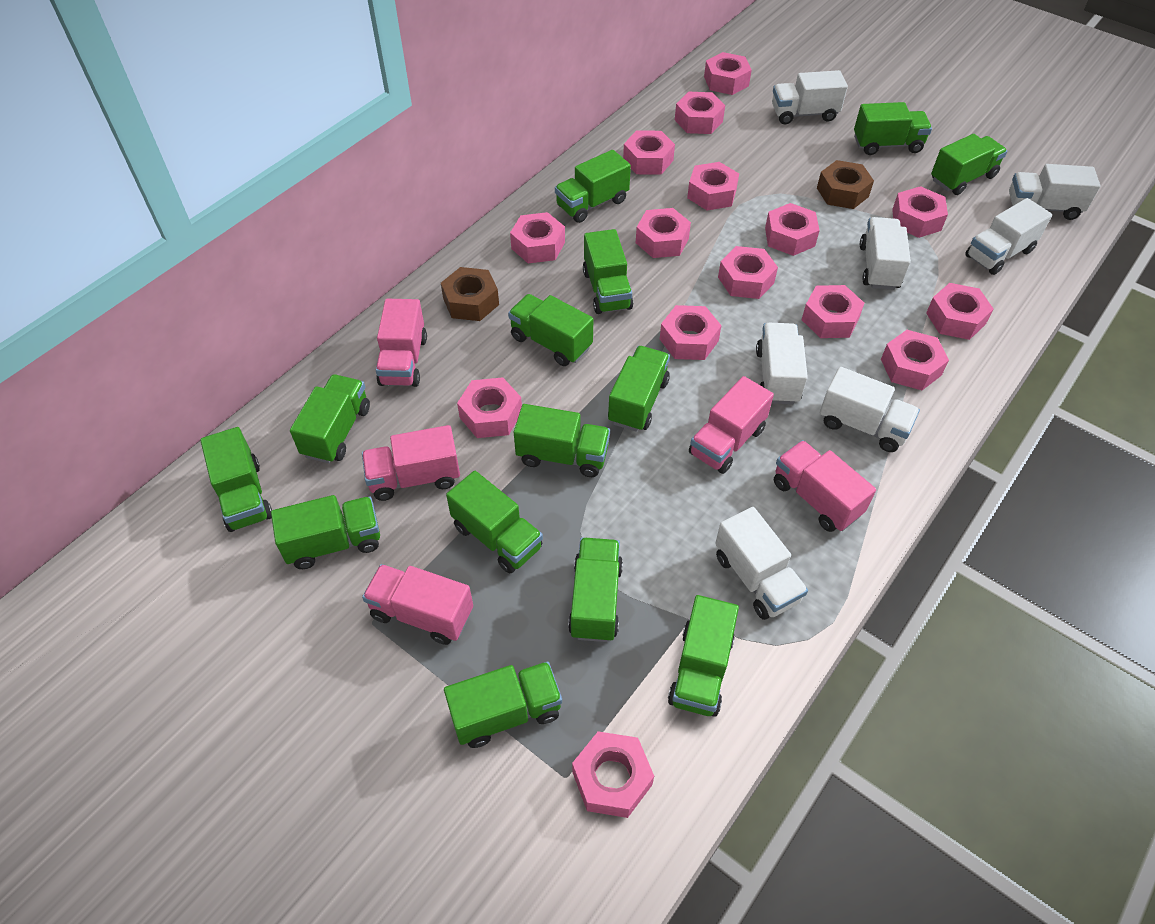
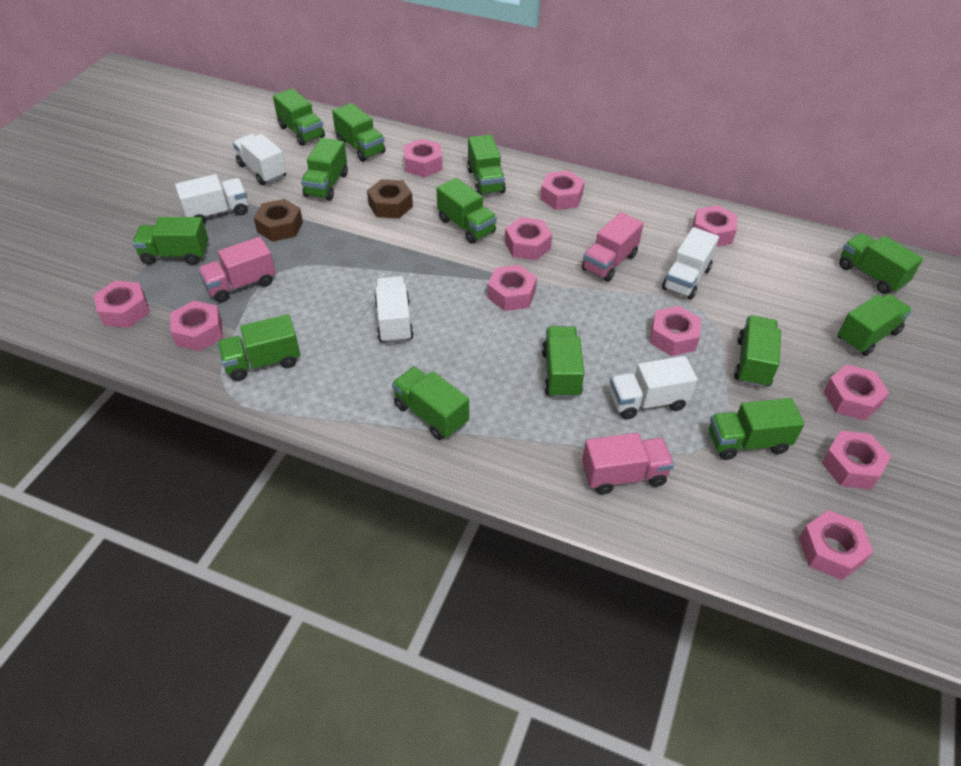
green truck: 14 -> 13
pink nut: 15 -> 11
pink truck: 5 -> 3
white truck: 7 -> 5

